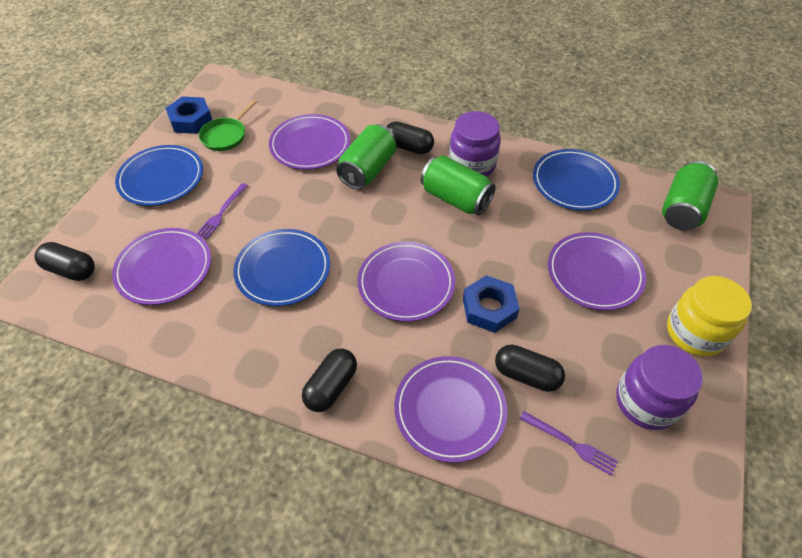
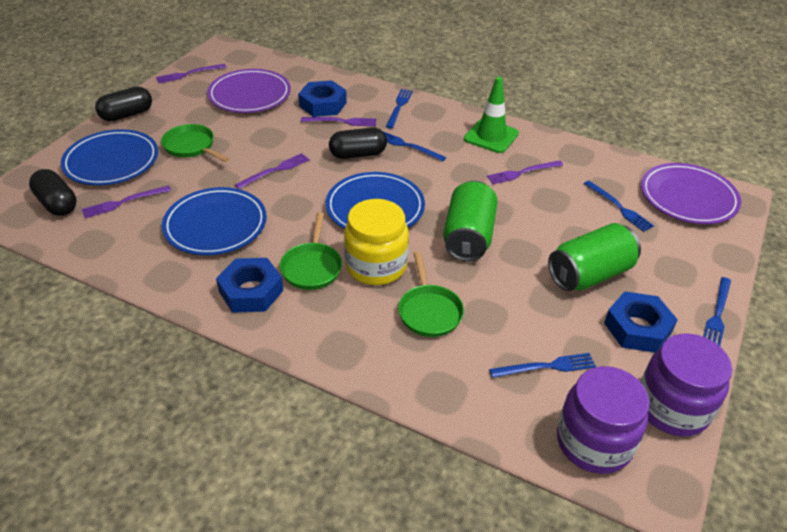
black capsule: 4 -> 3
blue fork: 0 -> 5
blue nut: 2 -> 3
green can: 3 -> 2
green pan: 1 -> 3
green traffic cone: 0 -> 1
purple fork: 2 -> 5
purple plate: 5 -> 2

